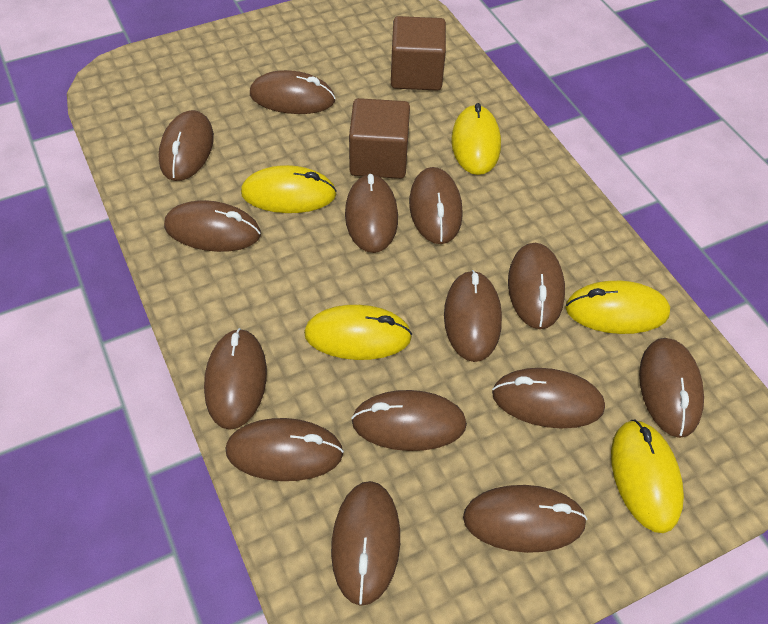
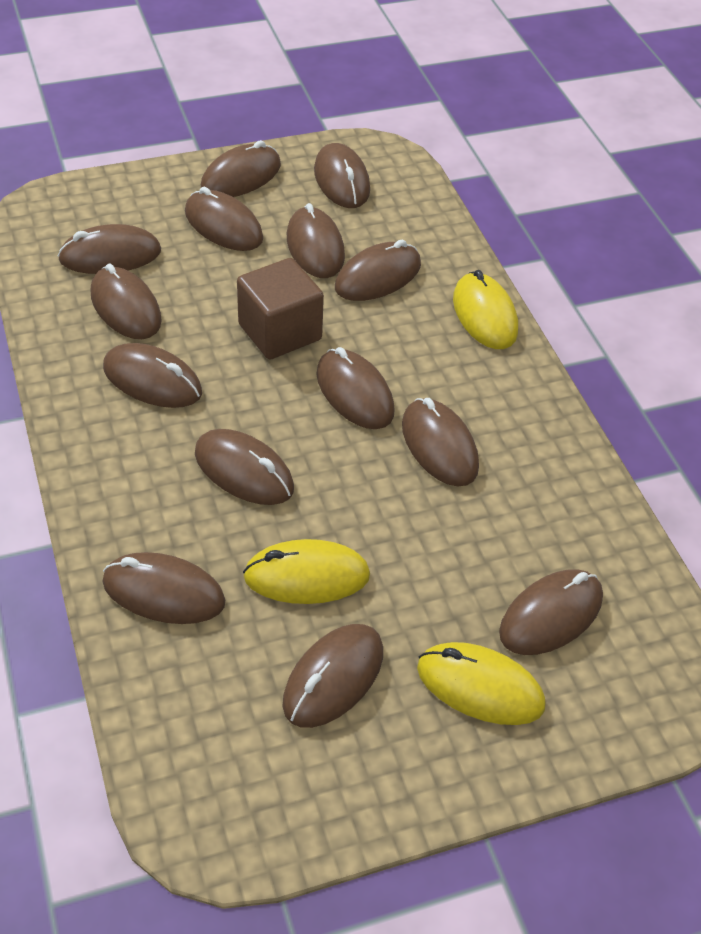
brown cube: 2 -> 1
yellow mouse: 5 -> 3

